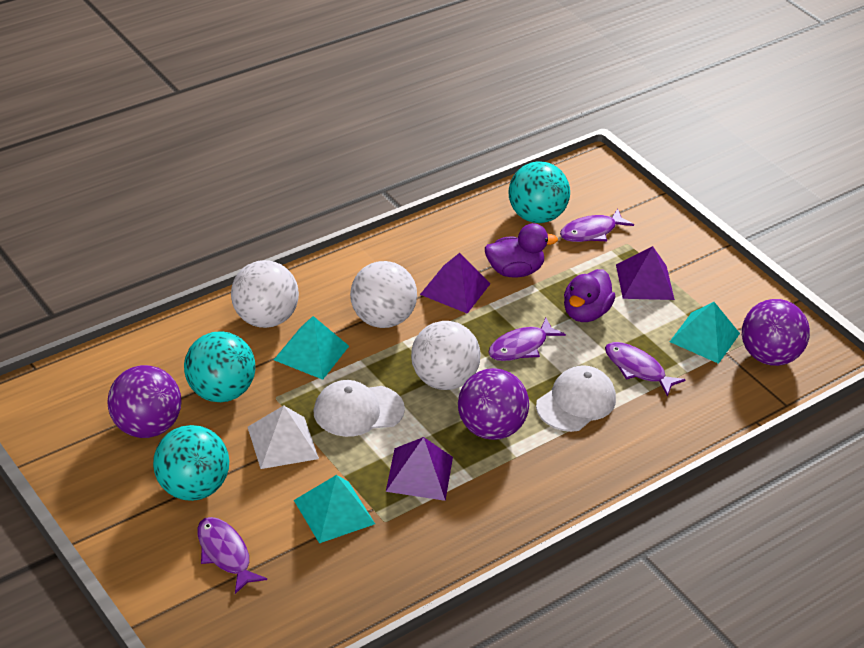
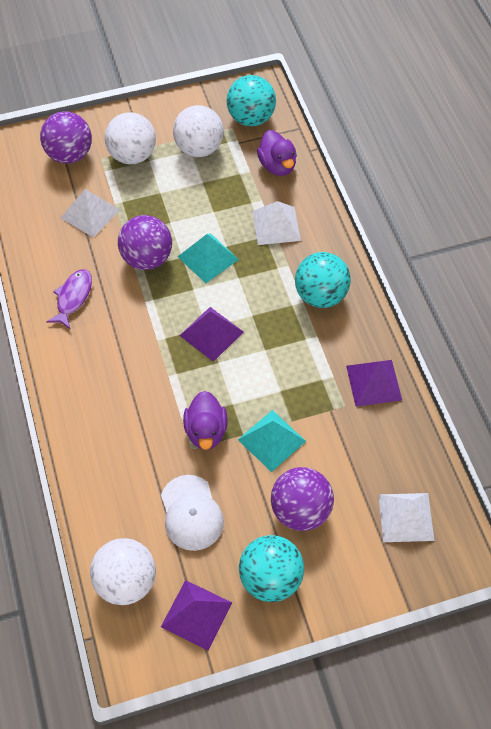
purple fish: 4 -> 1
turquoise pyramid: 3 -> 2
white cap: 2 -> 1
white pyramid: 1 -> 3

